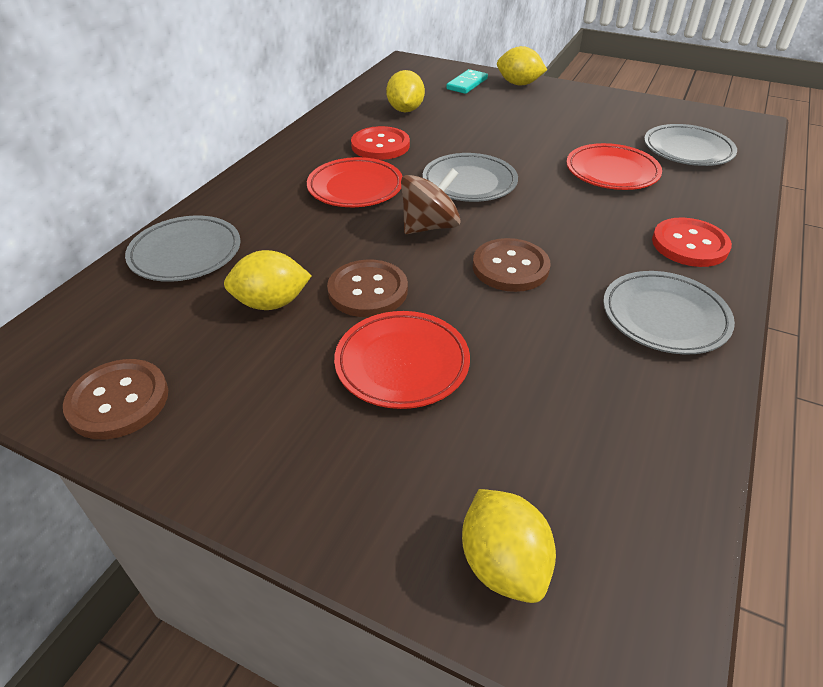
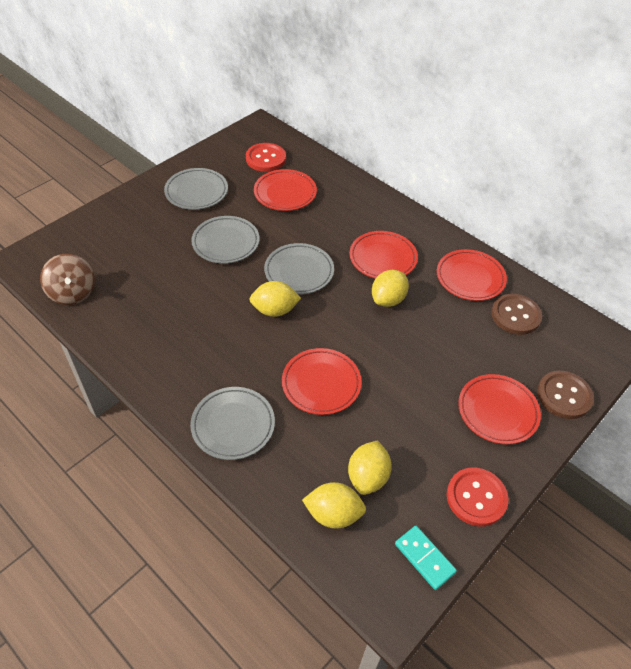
brown button: 3 -> 2
red plate: 3 -> 5

